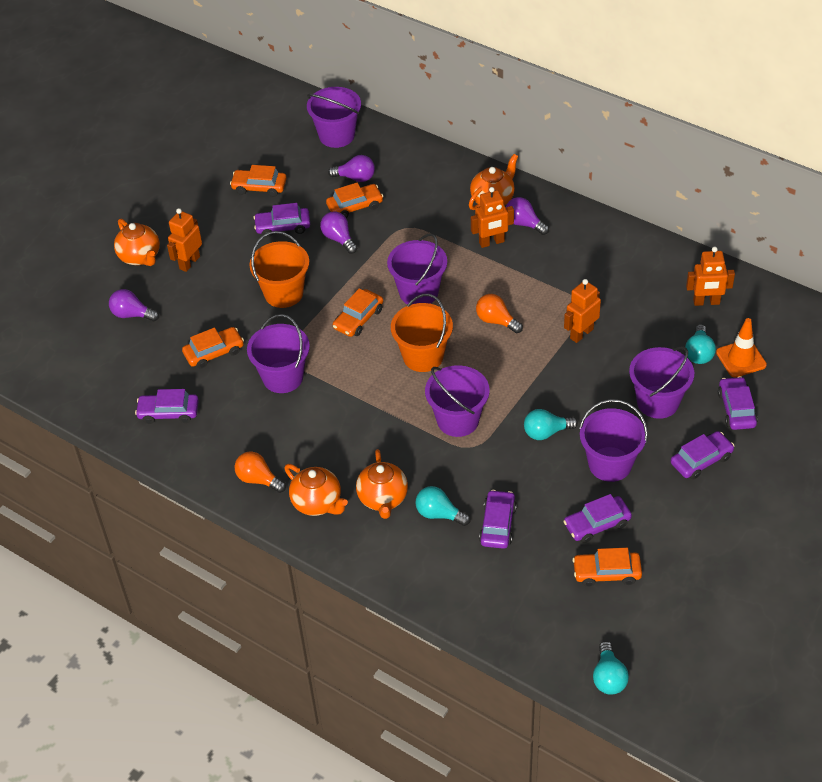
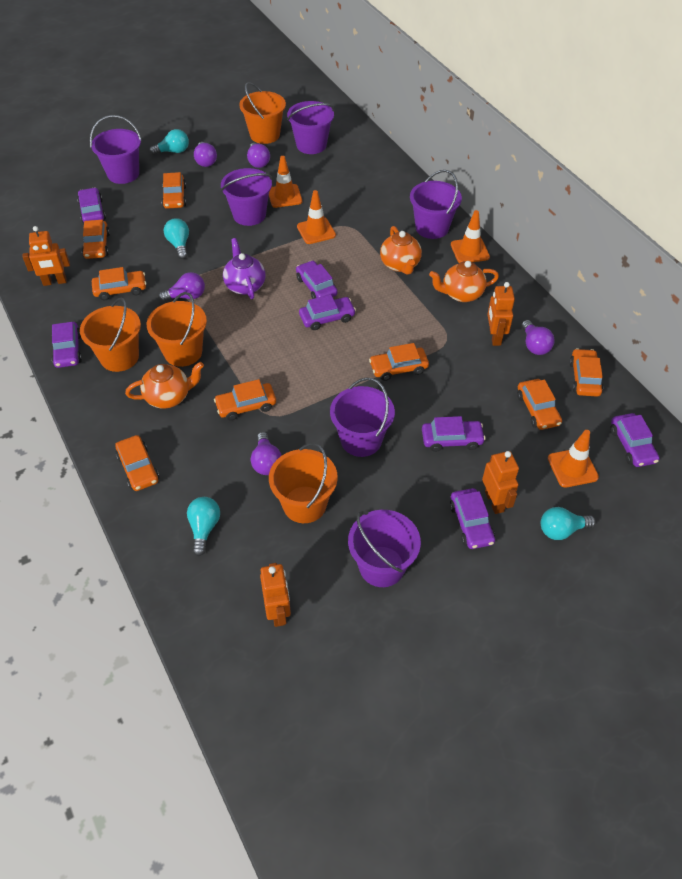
orange bucket: 2 -> 4
orange car: 5 -> 8
orange light bulb: 2 -> 0
orange teapot: 4 -> 3
orange traffic cone: 1 -> 4
purple car: 6 -> 7
purple light bulb: 4 -> 5
purple teapot: 0 -> 1

